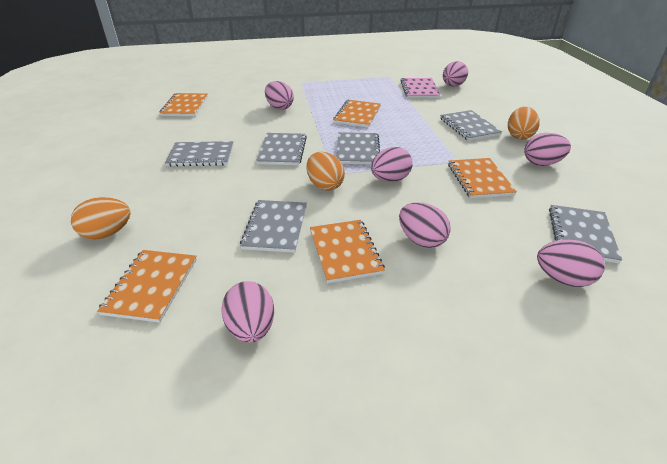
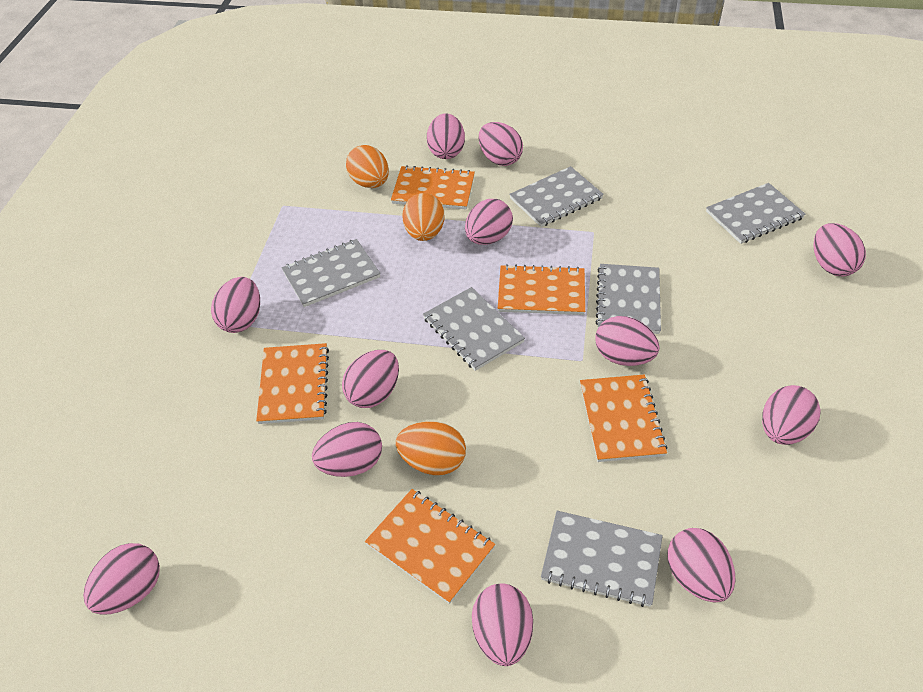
pink egg: 7 -> 12
pink notebook: 1 -> 0

